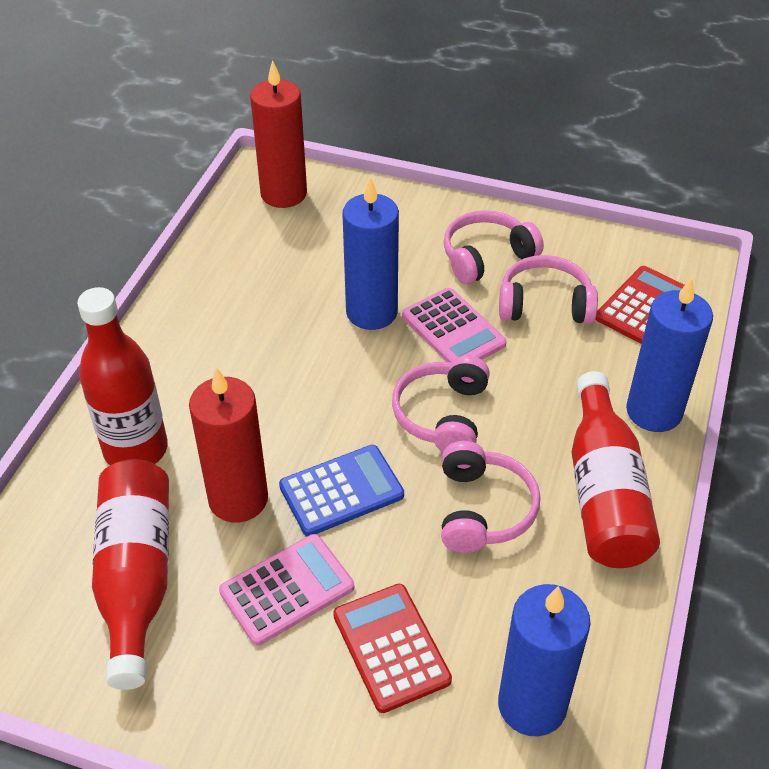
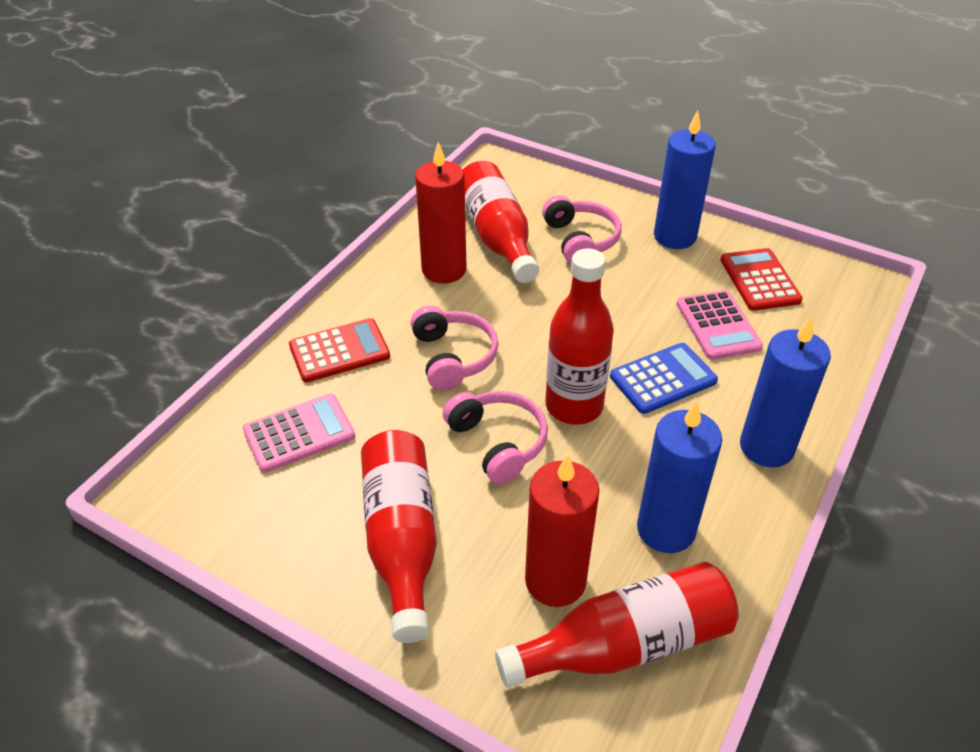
pink headphones: 4 -> 3
red bottle: 3 -> 4

